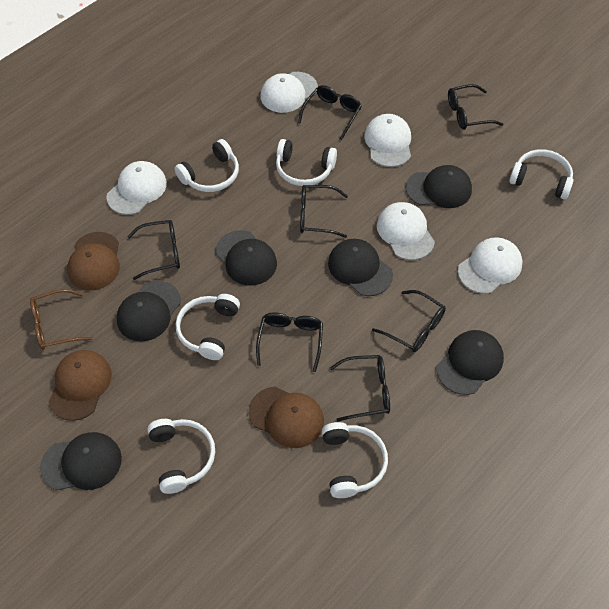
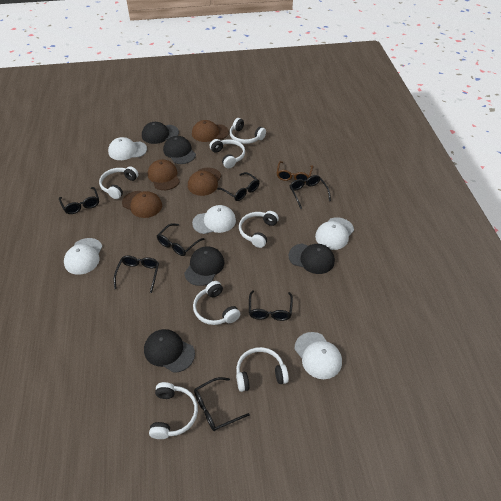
black cap: 6 -> 5
brown cap: 3 -> 4
white headphones: 6 -> 7

